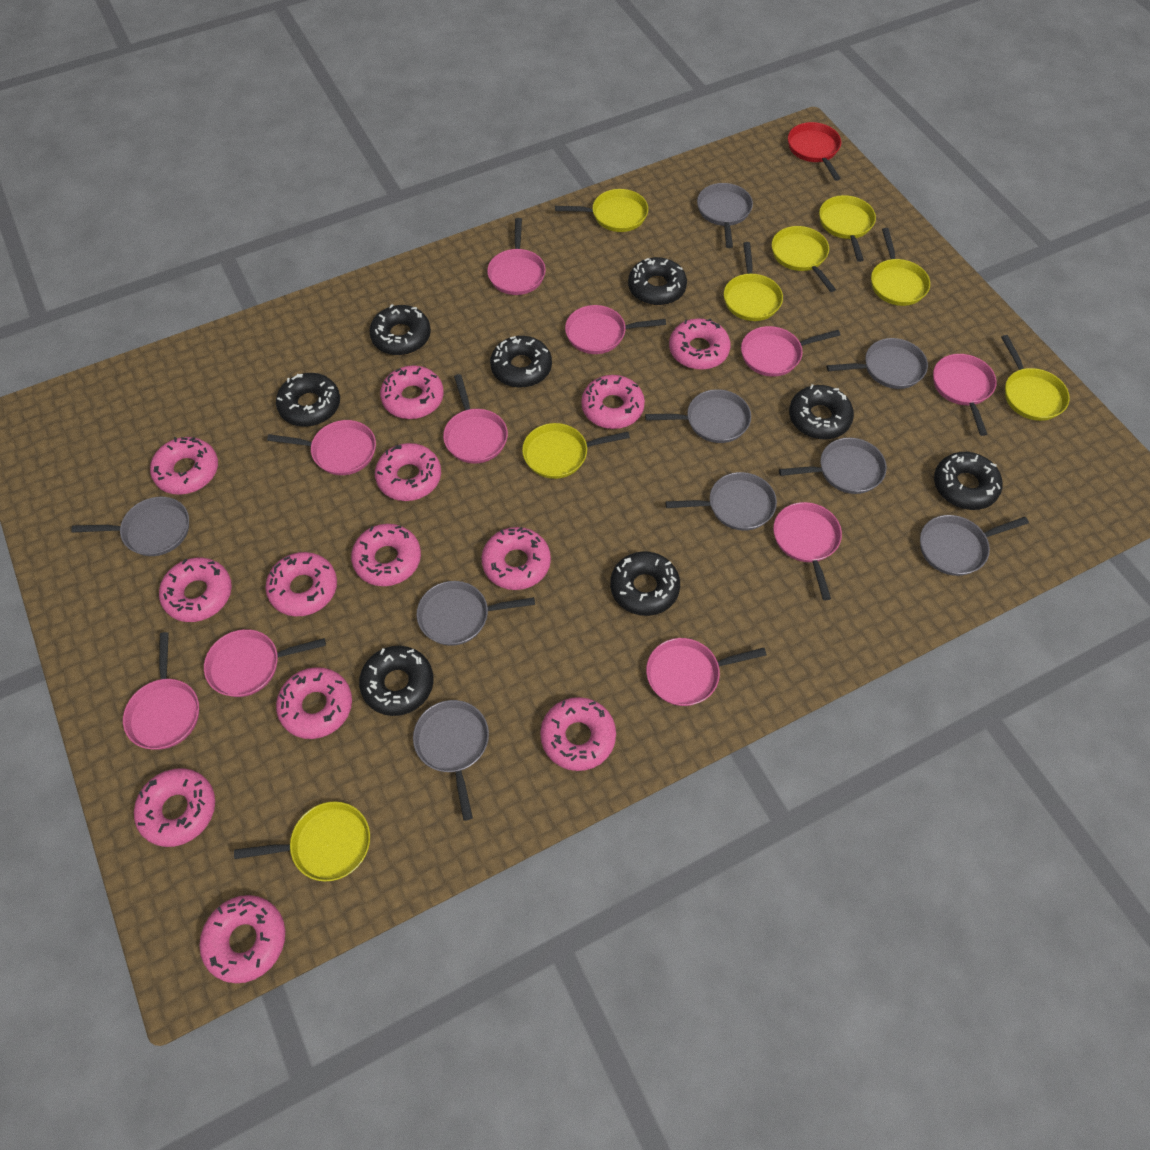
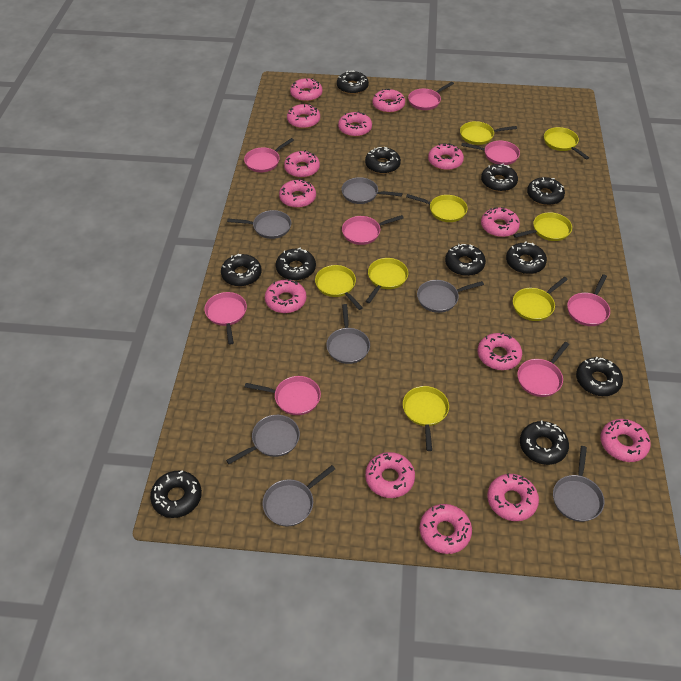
black donut: 8 -> 11
grey pan: 9 -> 7
pink donut: 13 -> 14
pink pan: 10 -> 8
red pan: 1 -> 0

